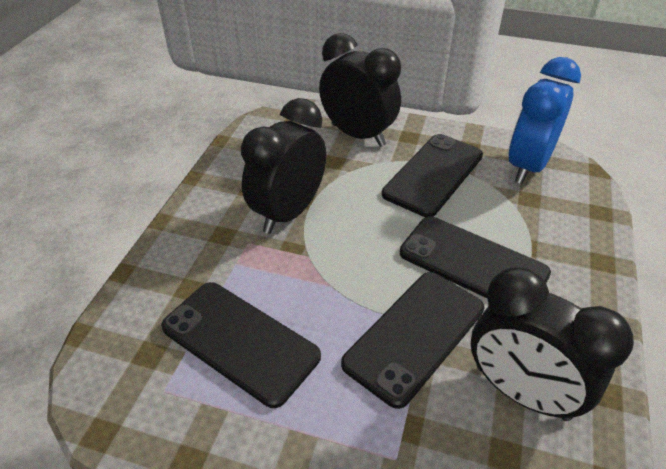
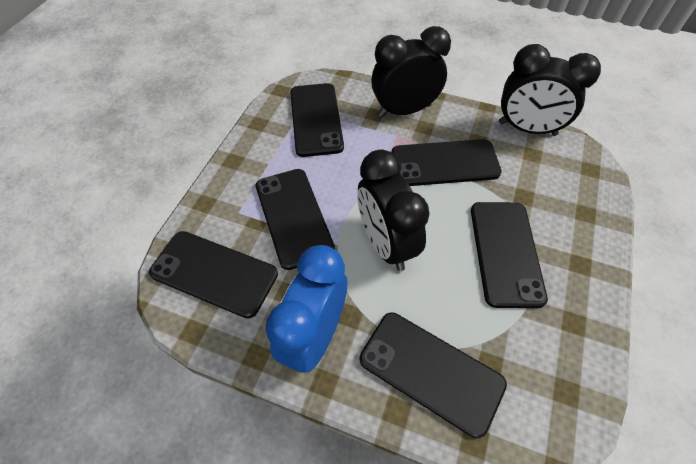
black phone: 4 -> 6

